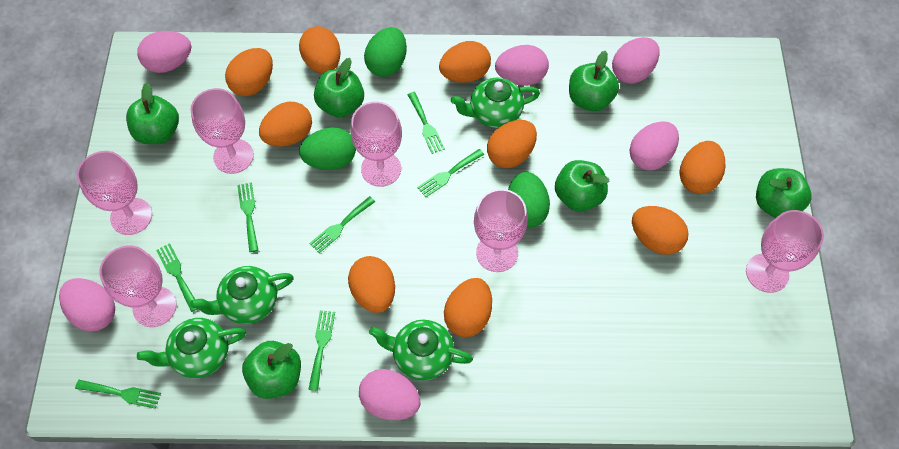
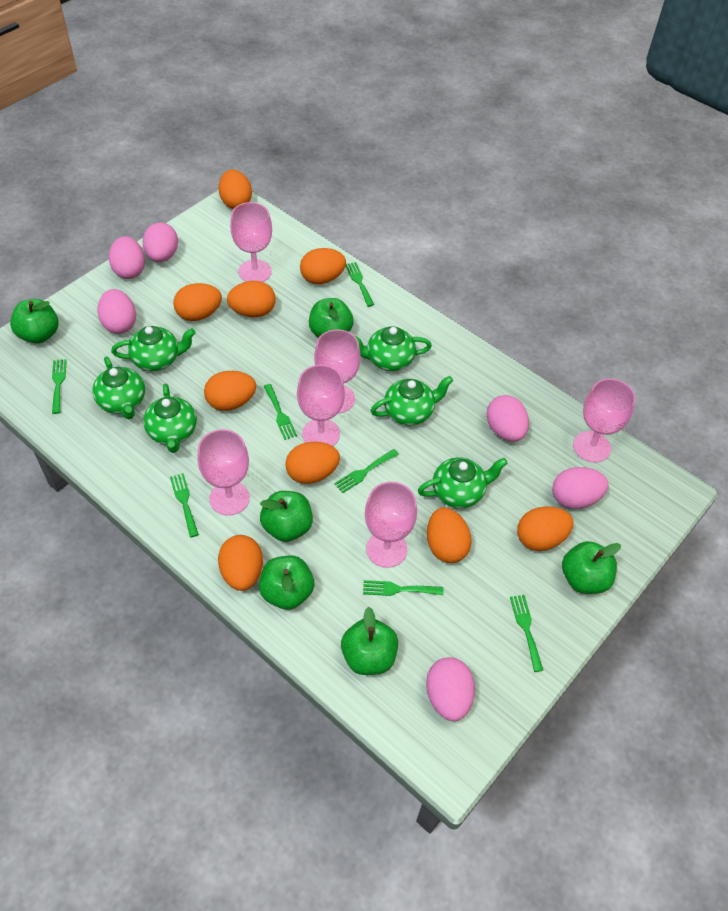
green egg: 3 -> 0
green teapot: 4 -> 6

